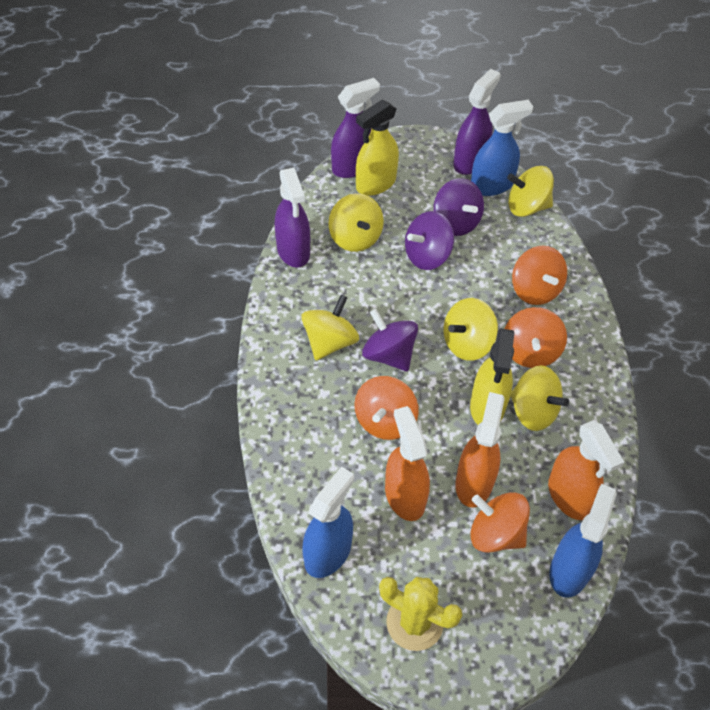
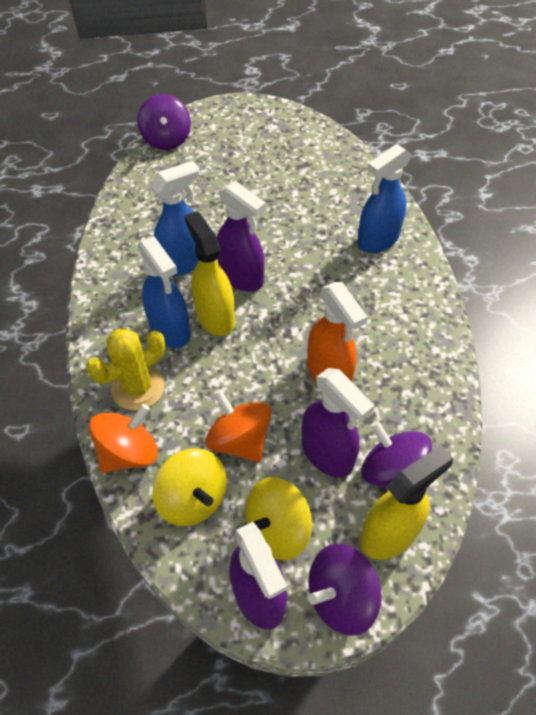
orange spinning top: 4 -> 2
orange spray bottle: 3 -> 1
yellow spinning top: 5 -> 2

